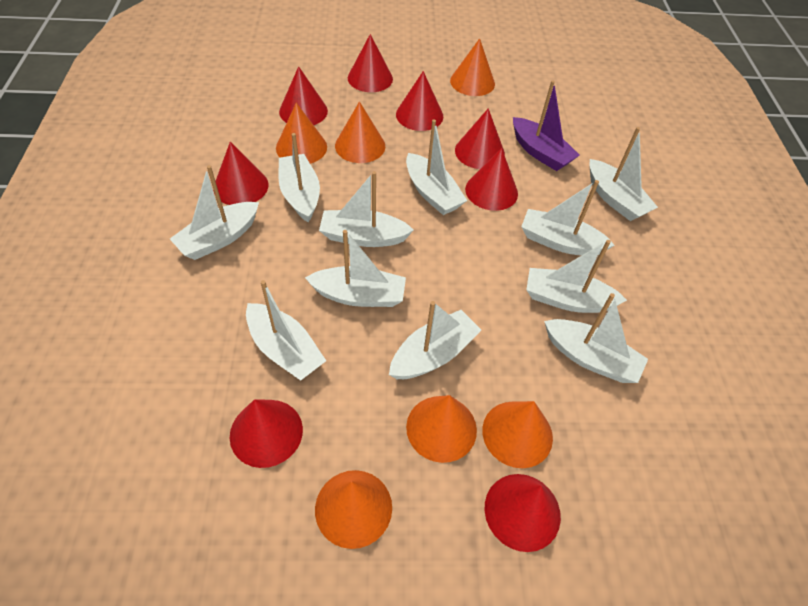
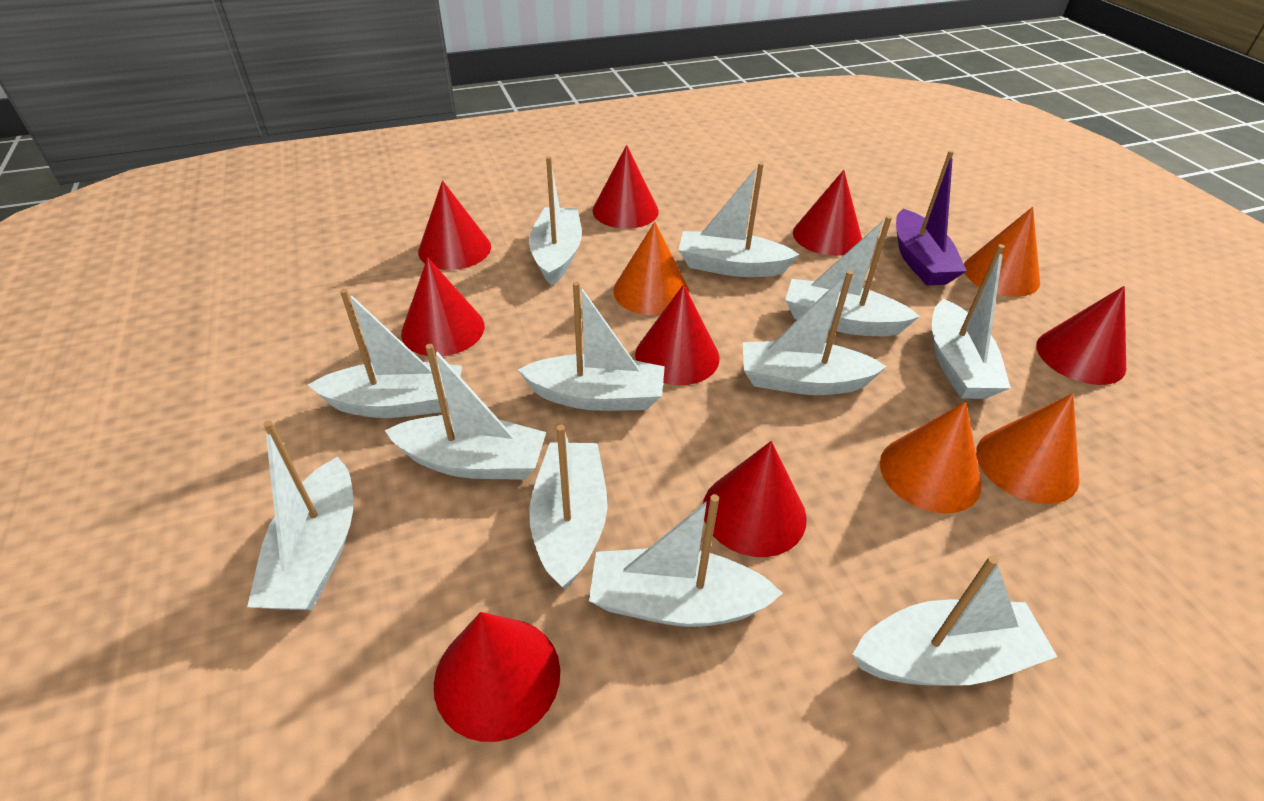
orange cone: 6 -> 4
white boat: 11 -> 12

